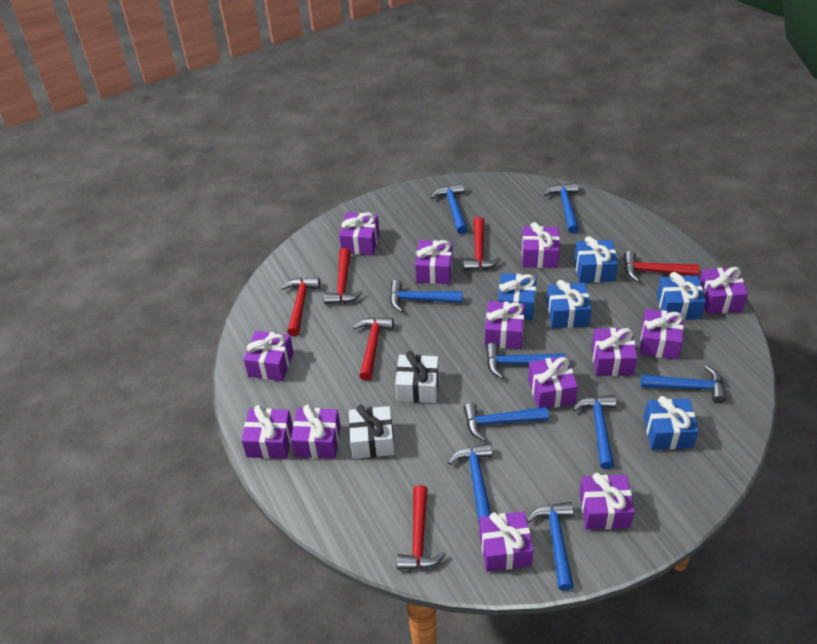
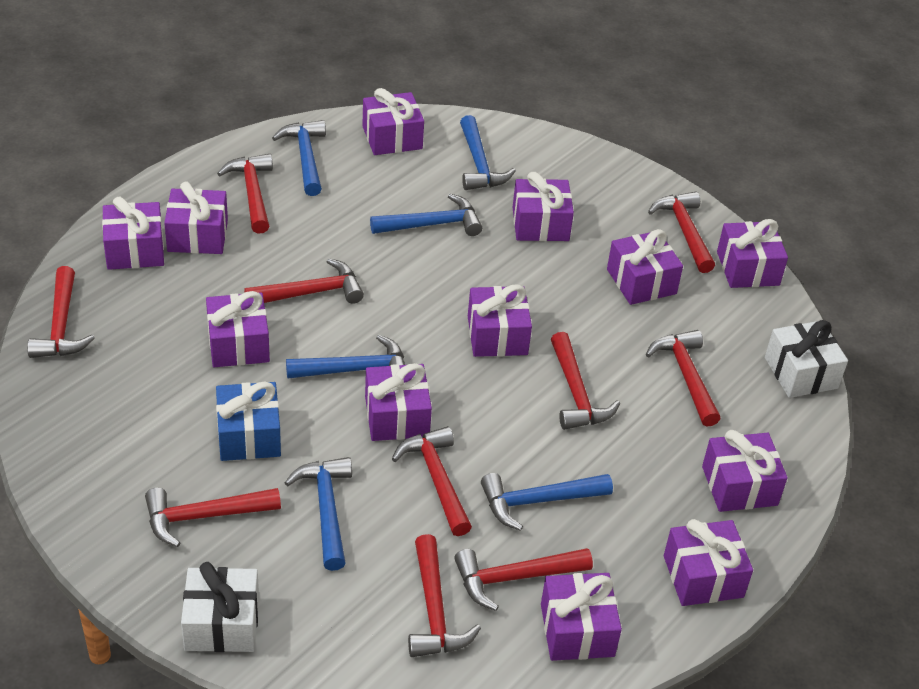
blue gift: 5 -> 1
blue hammer: 9 -> 6
purple gift: 13 -> 12
red hammer: 6 -> 10

